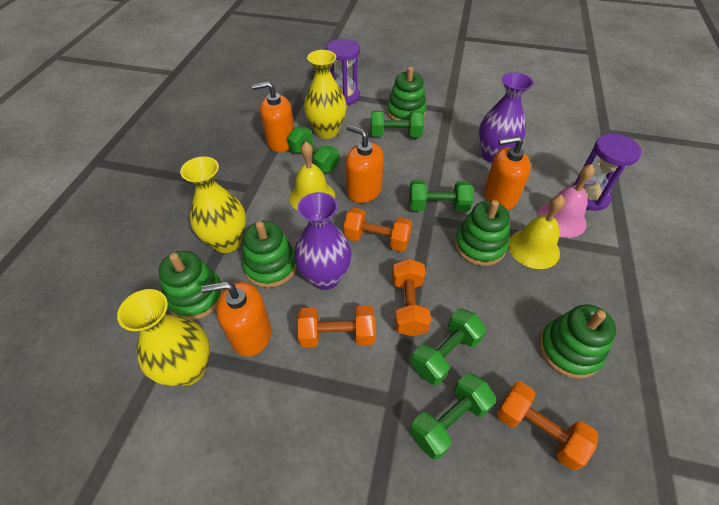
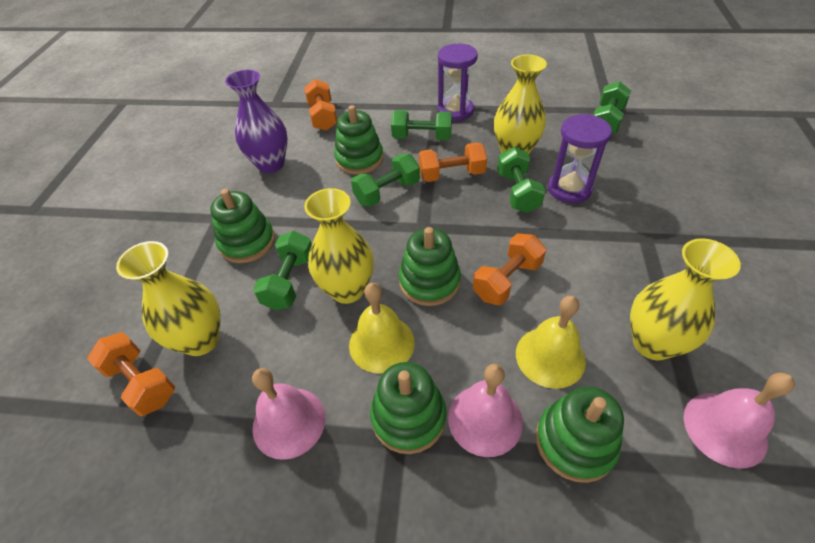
orange soap dispenser: 4 -> 0
pink bell: 1 -> 3
purple vase: 2 -> 1
yellow vase: 3 -> 4

